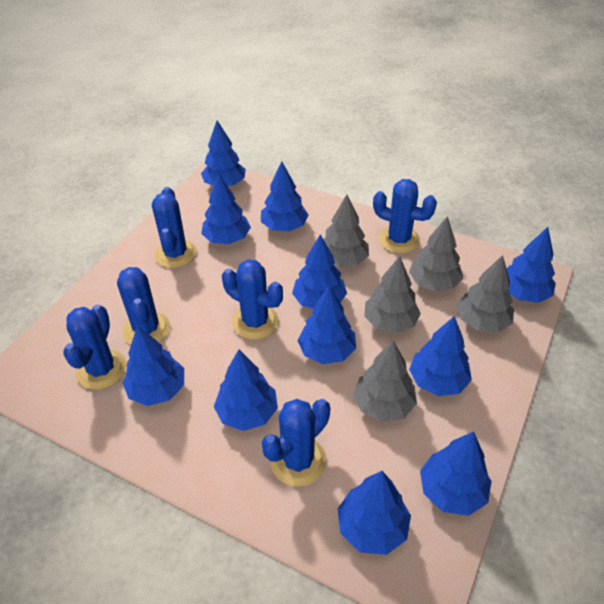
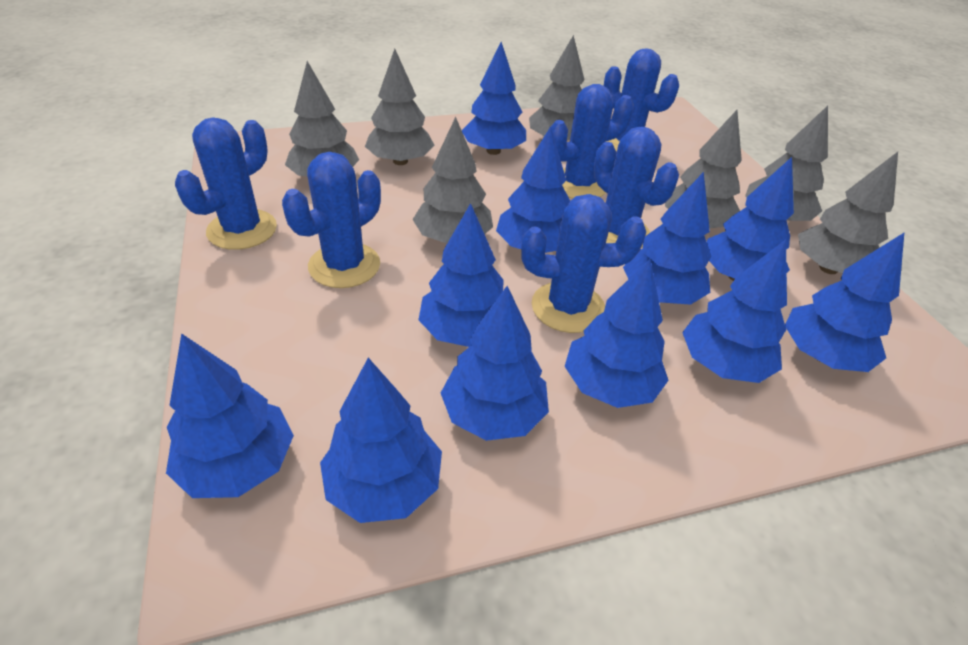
grey tree: 5 -> 7

